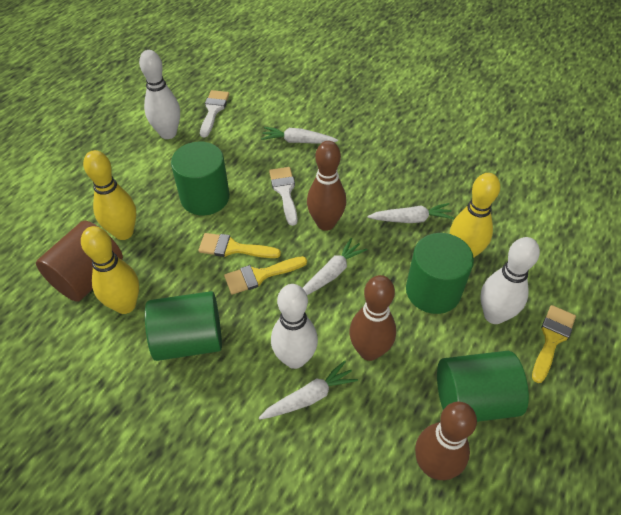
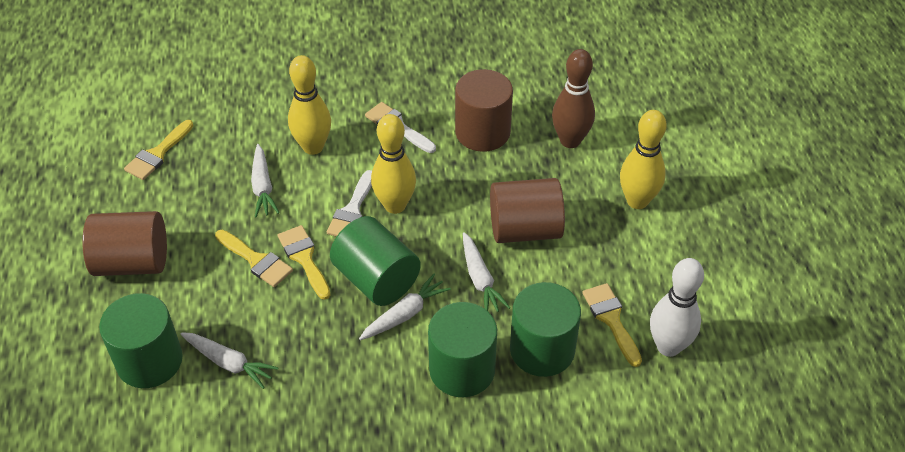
brown bowling pin: 3 -> 1
brown cylinder: 1 -> 3
white bowling pin: 3 -> 1
yellow brush: 3 -> 4

